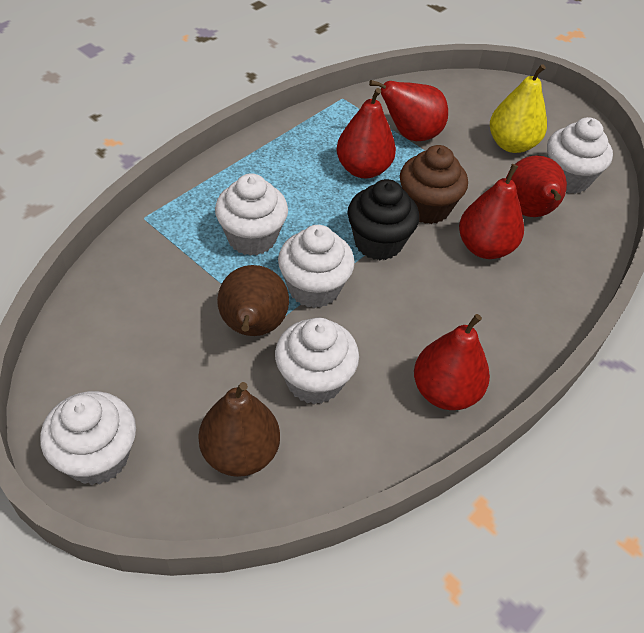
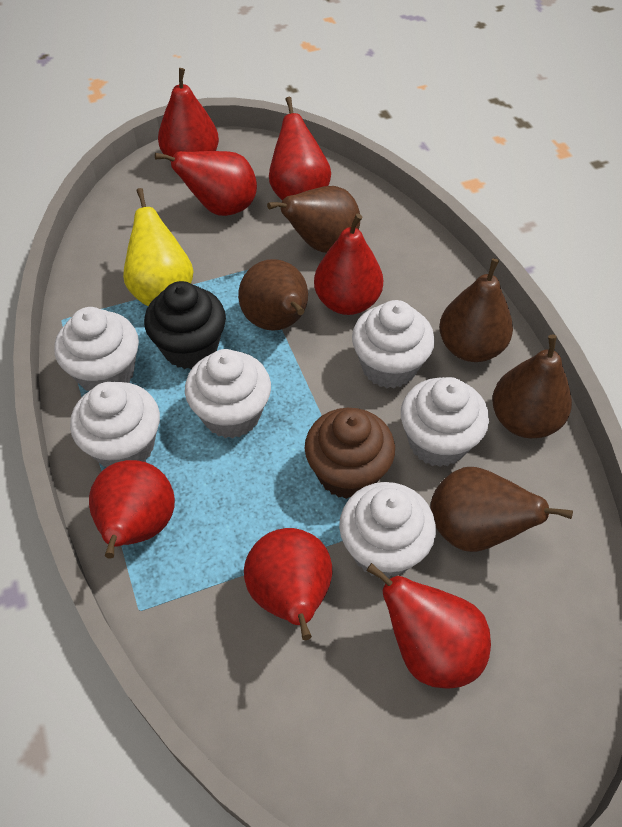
brown pear: 2 -> 5
red pear: 5 -> 7
white cupcake: 5 -> 6

